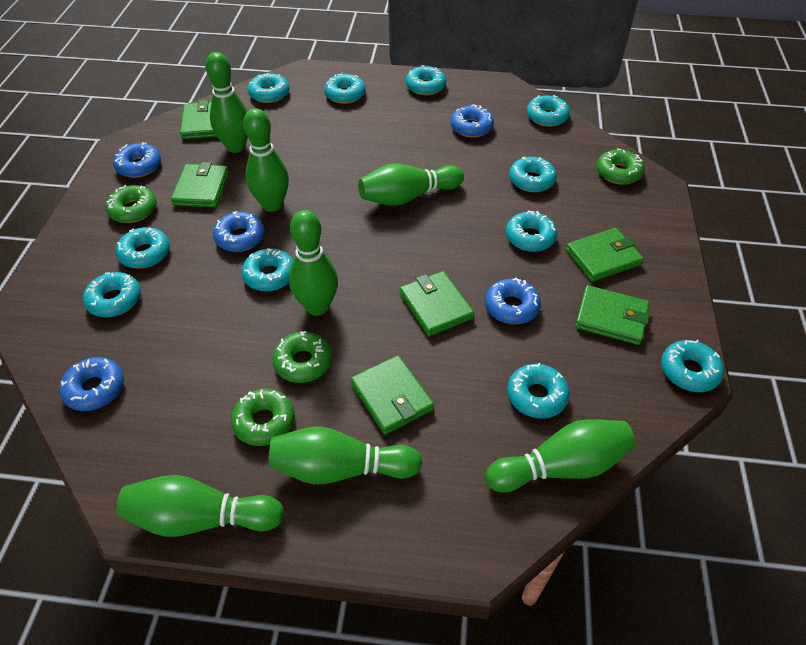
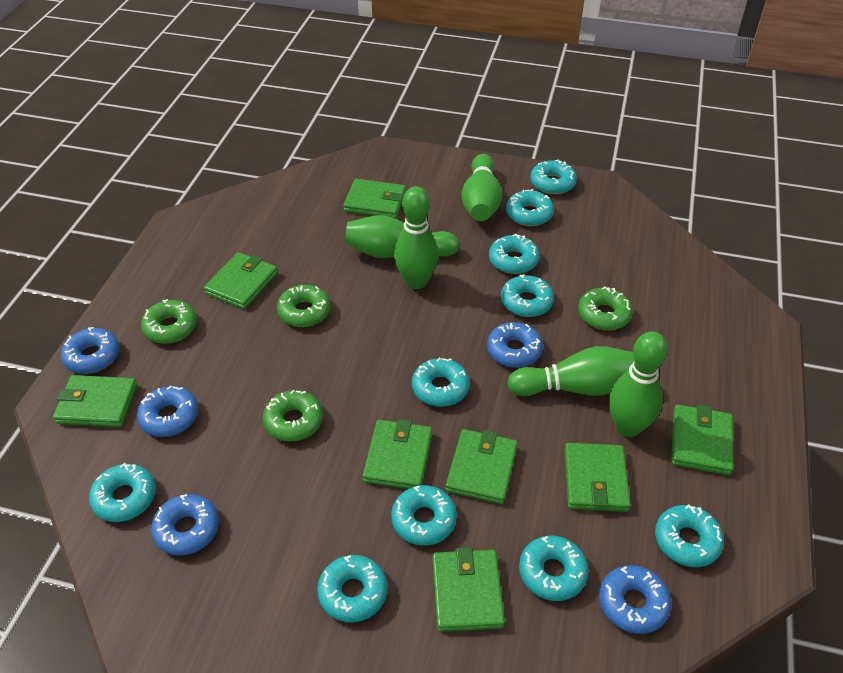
green bowling pin: 7 -> 5
green wallet: 6 -> 8
turquoise donut: 11 -> 10

